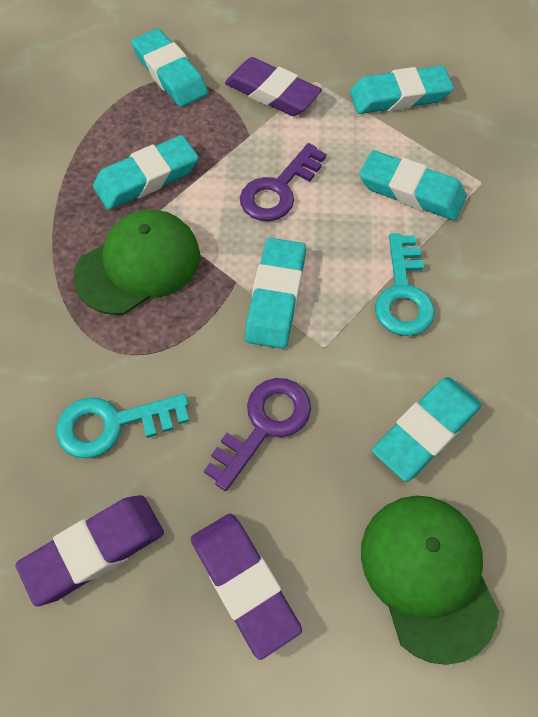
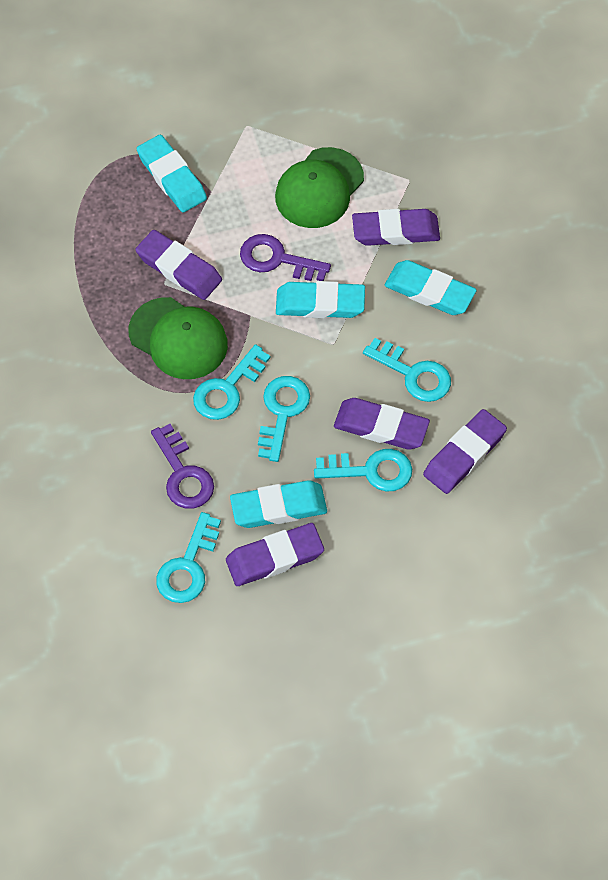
purple eraser: 3 -> 5
turquoise eraser: 6 -> 4
turquoise key: 2 -> 5

